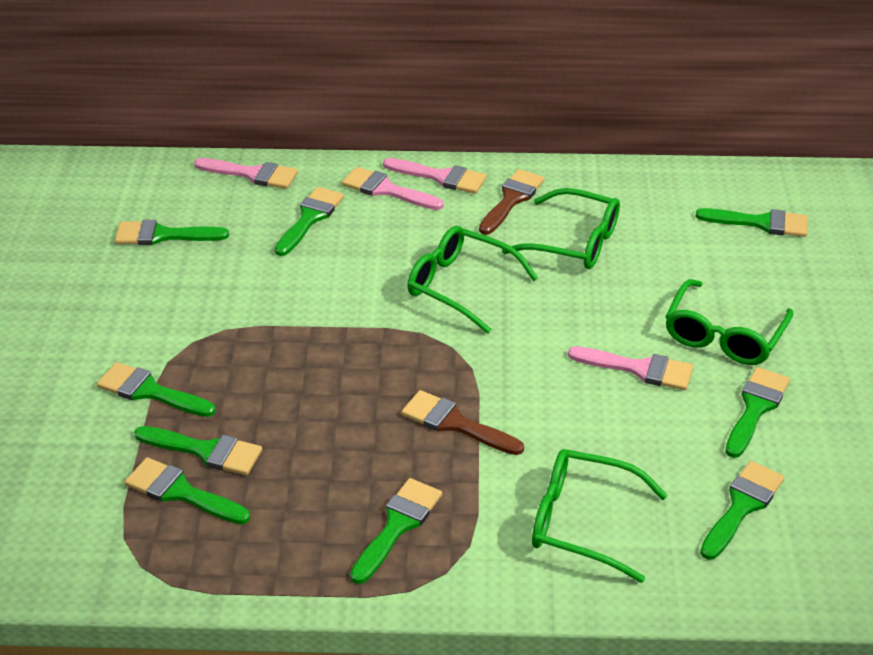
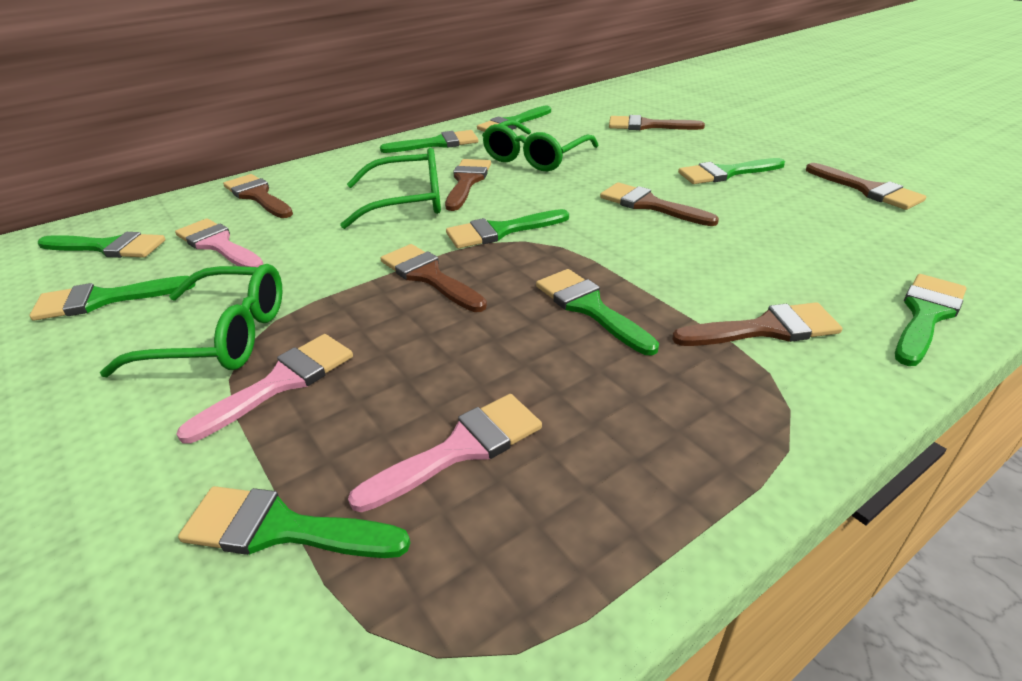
brown brush: 2 -> 7
green glasses: 4 -> 3
pink brush: 4 -> 3

